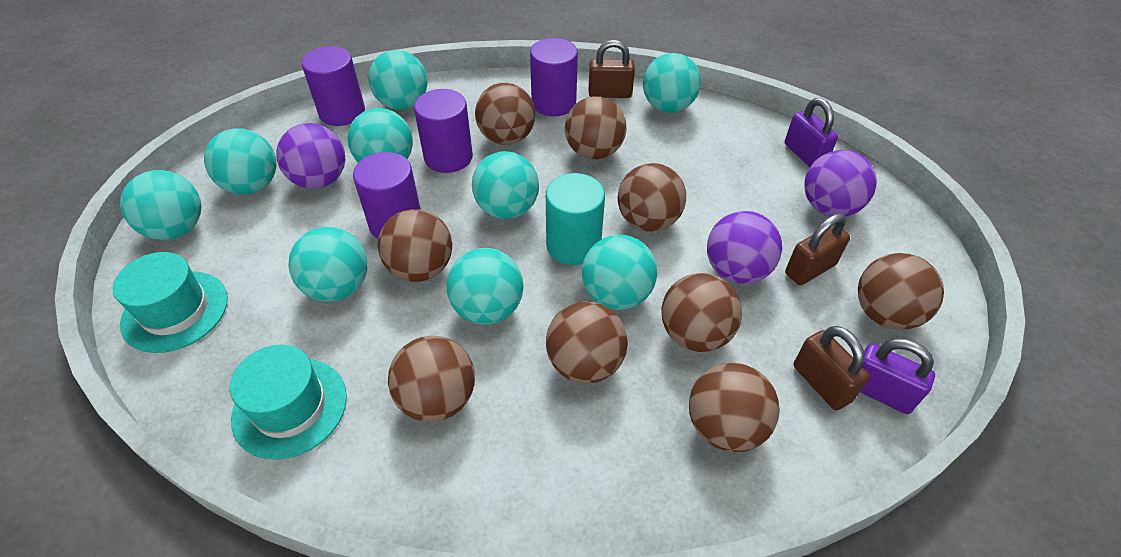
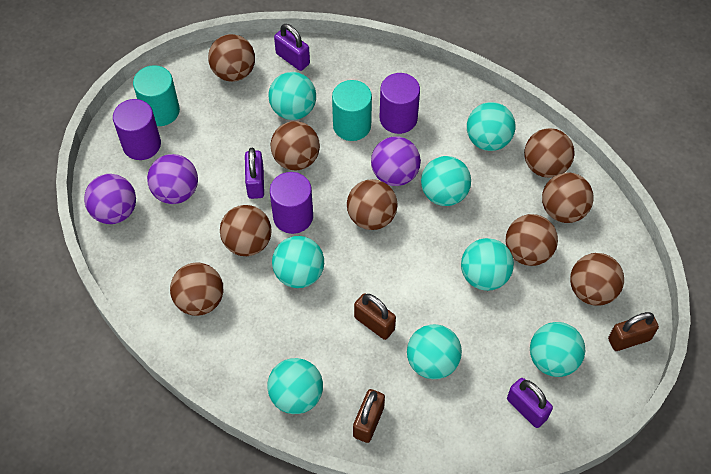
purple cylinder: 4 -> 3
purple padlock: 2 -> 3
turquoise ball: 9 -> 8
turquoise cylinder: 1 -> 2
turquoise hat: 2 -> 0

